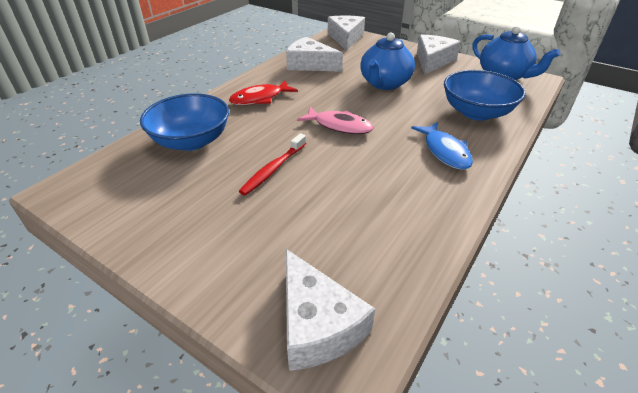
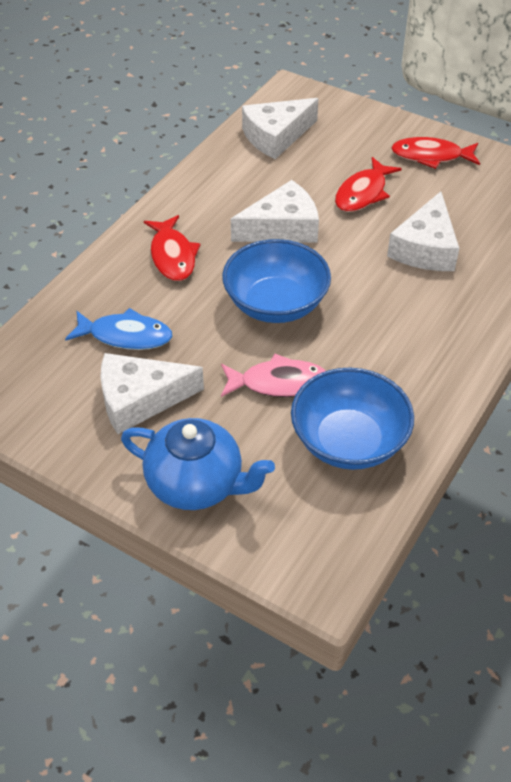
blue teapot: 2 -> 1
red fish: 1 -> 3
red toothbrush: 1 -> 0

